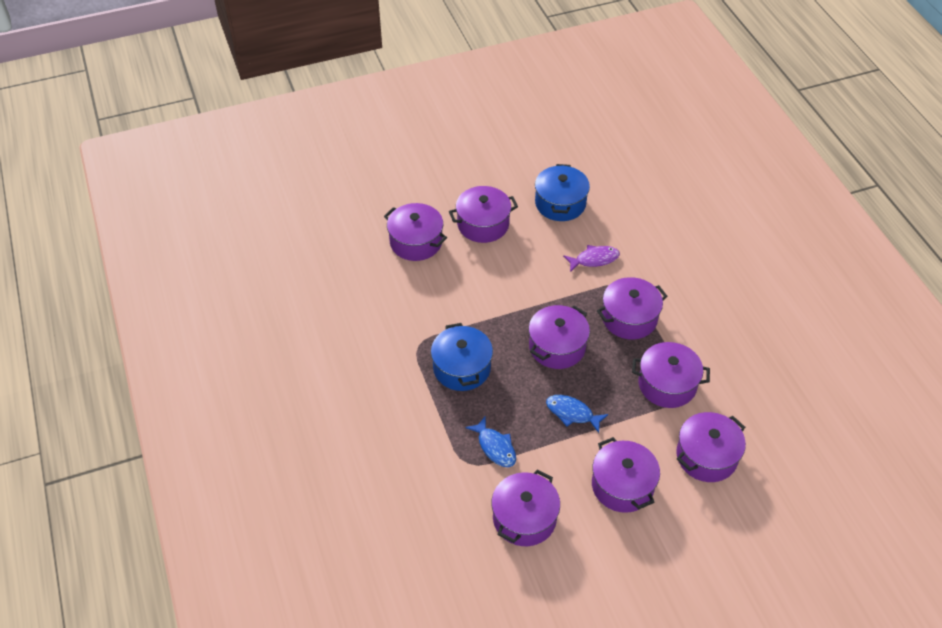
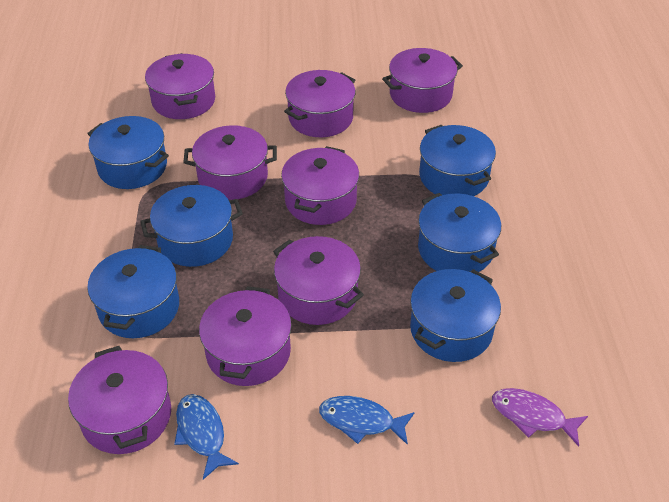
blue pot: 2 -> 6

